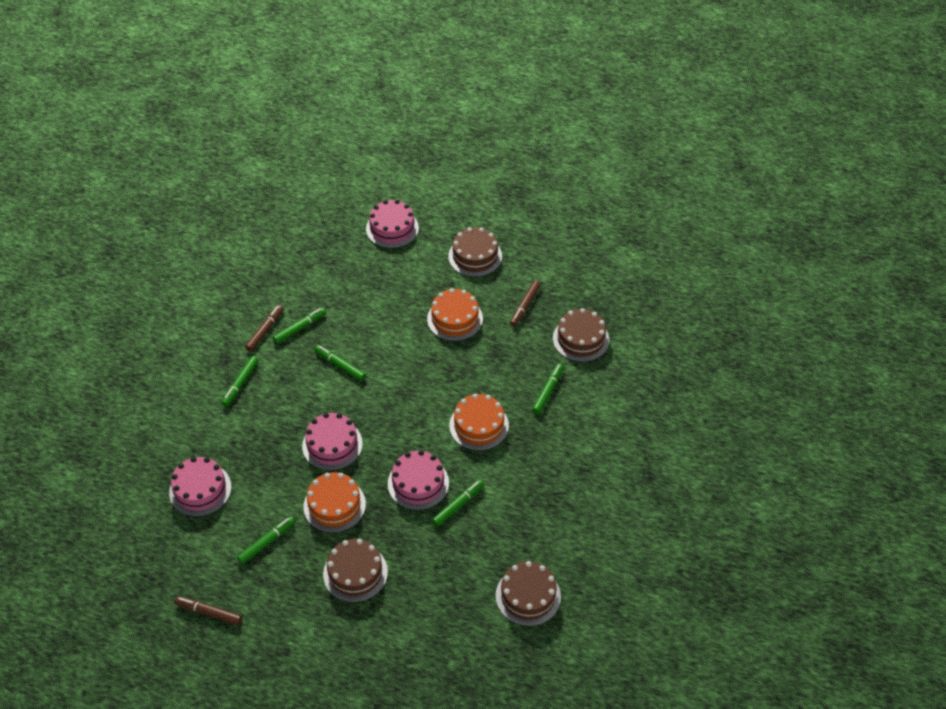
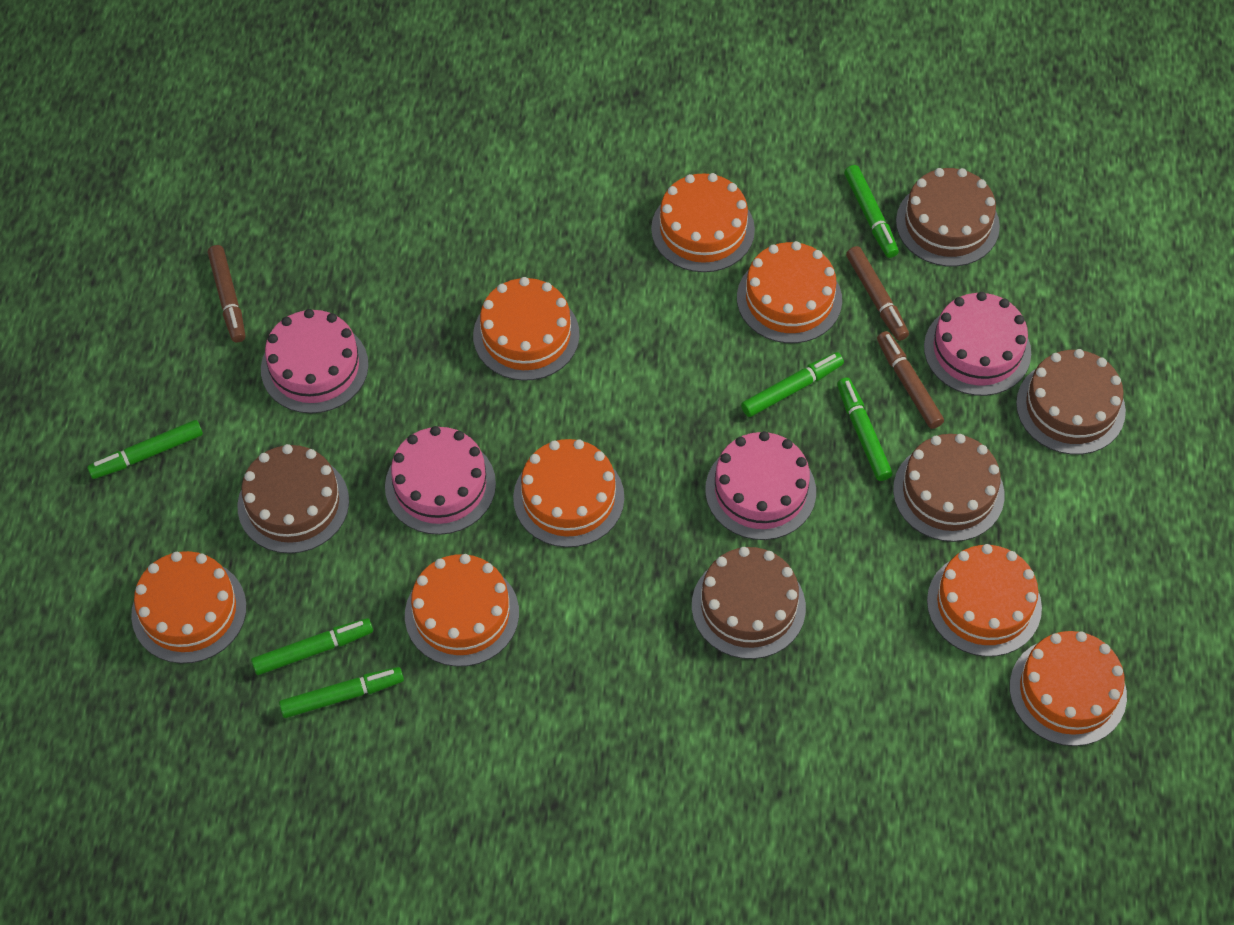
brown cake: 4 -> 5
orange cake: 3 -> 8

